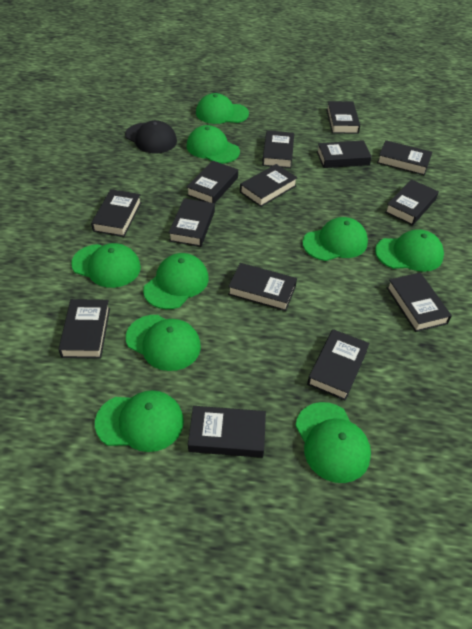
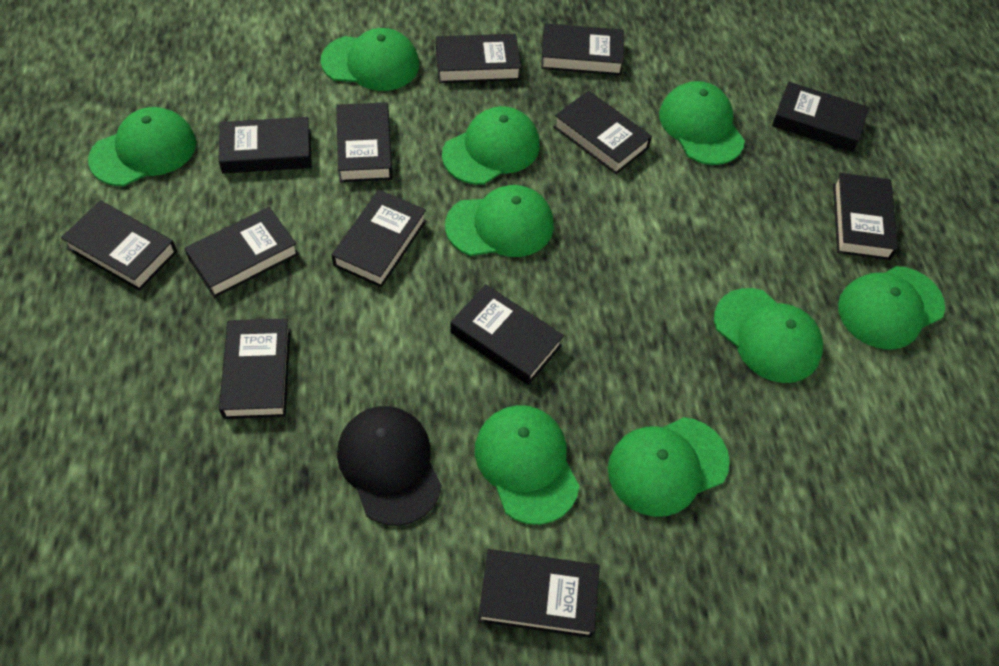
black book: 14 -> 13

